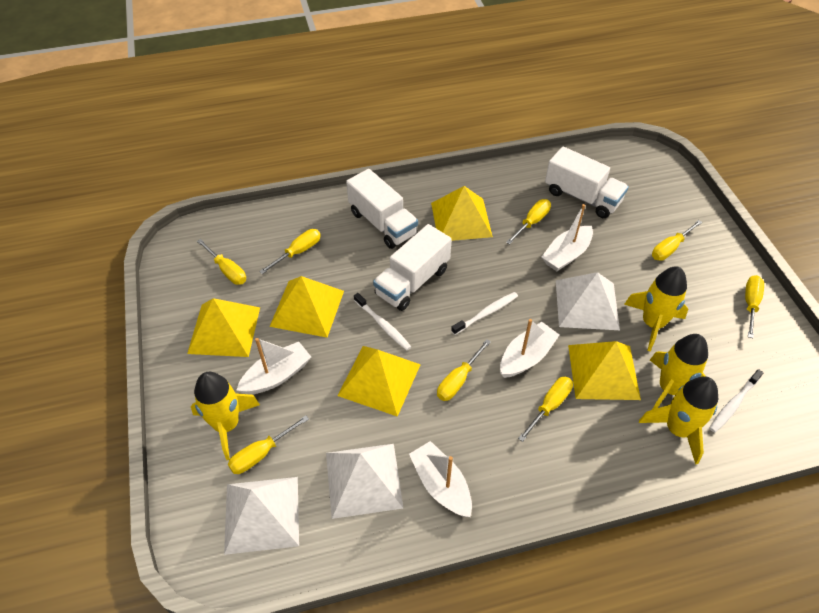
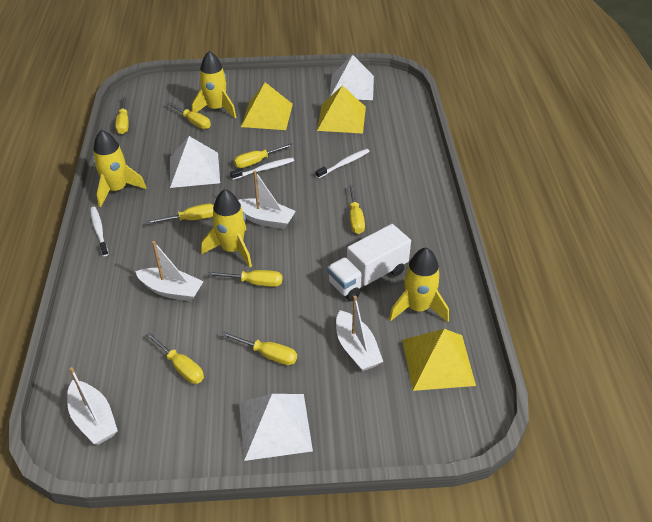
white truck: 3 -> 1
yellow pyramid: 5 -> 3

